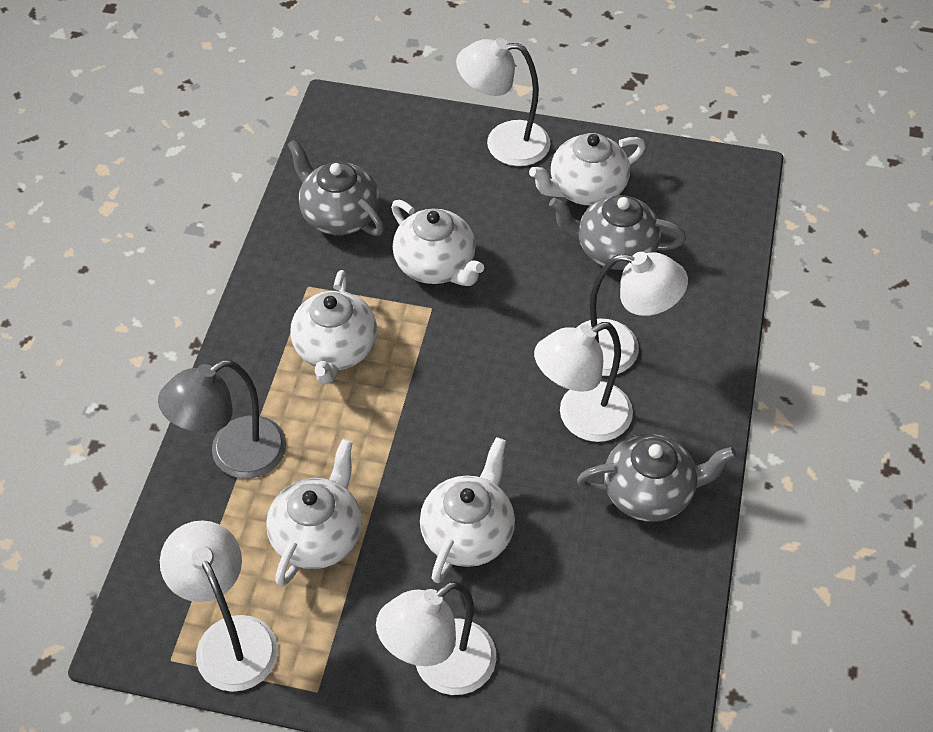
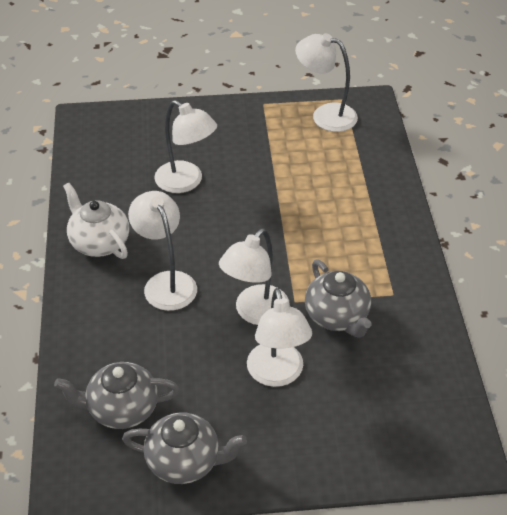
grey lamp: 1 -> 0
white teapot: 5 -> 1

